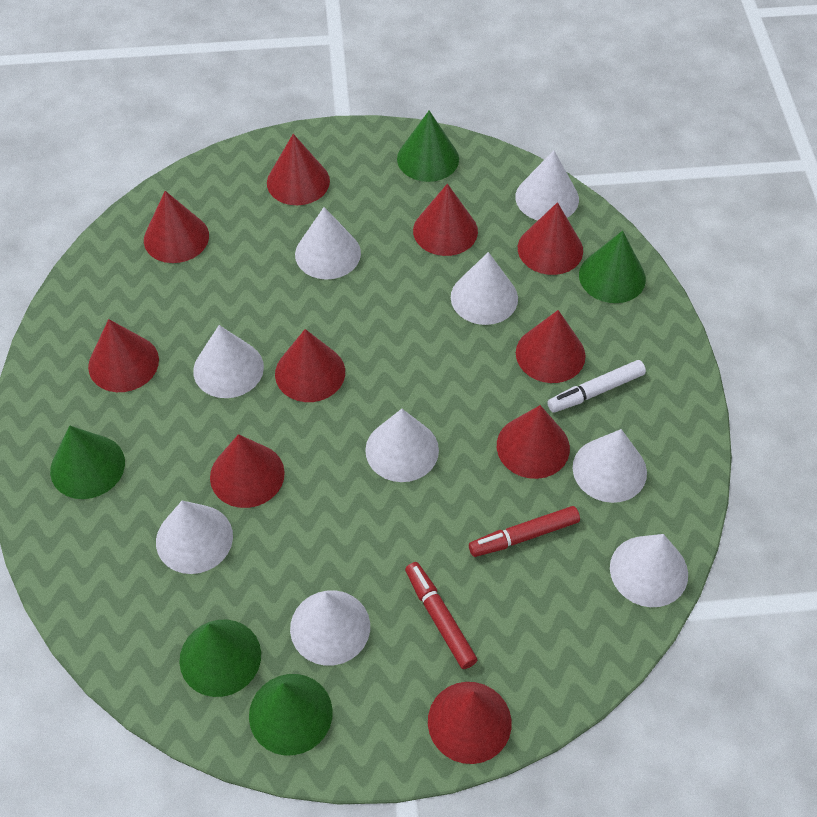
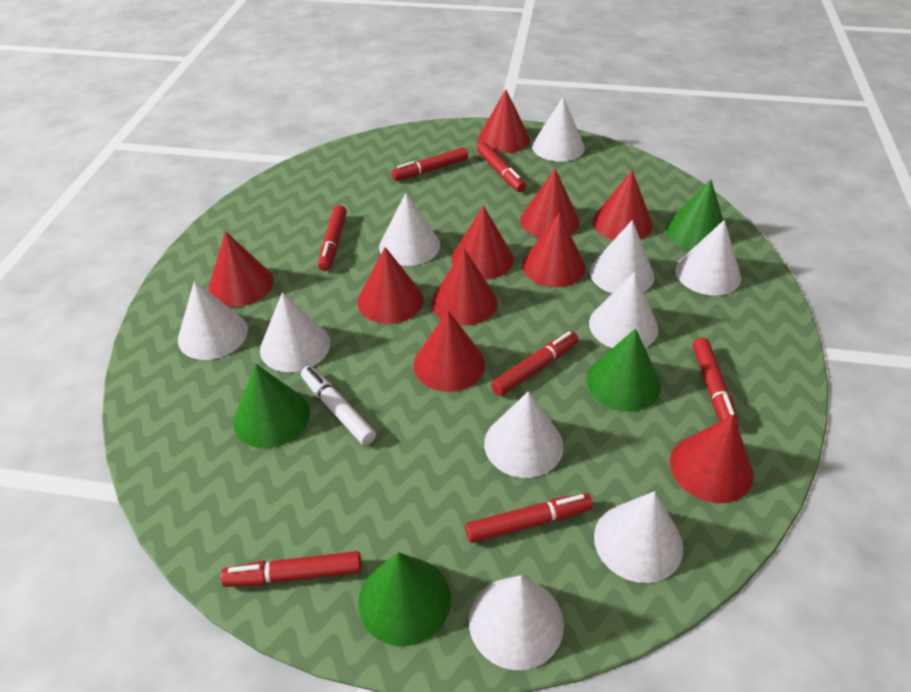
green cone: 5 -> 4
red marker: 2 -> 7
white cone: 9 -> 10

